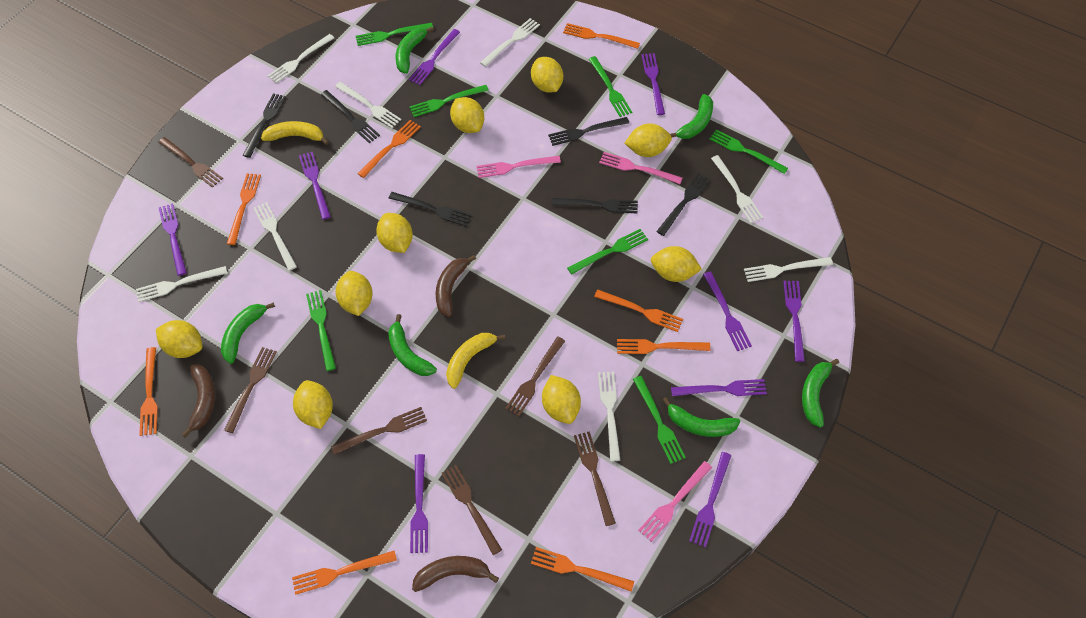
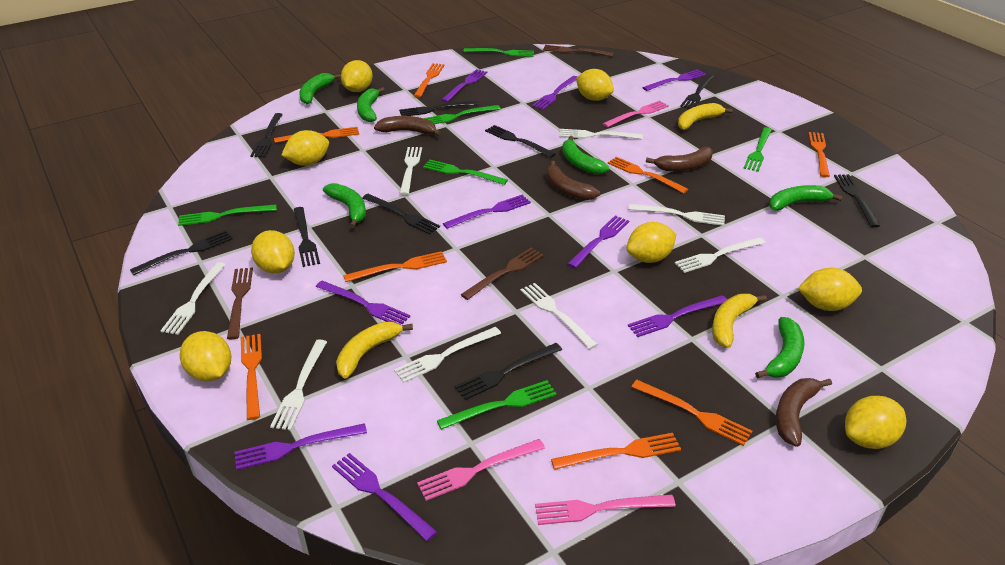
black fork: 6 -> 9
brown banana: 3 -> 4
brown fork: 6 -> 3
green fork: 7 -> 6
yellow banana: 2 -> 3
yellow lemon: 9 -> 8

